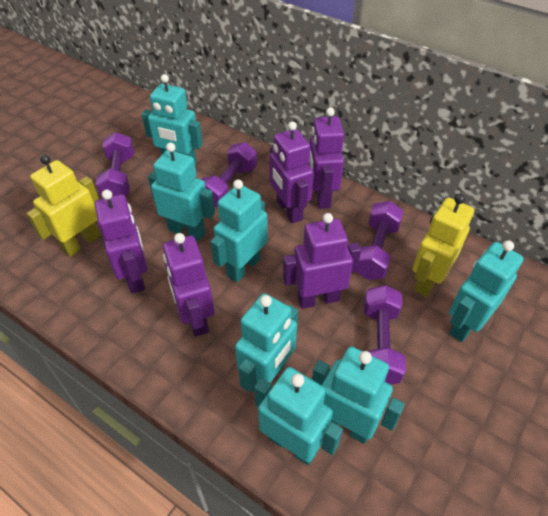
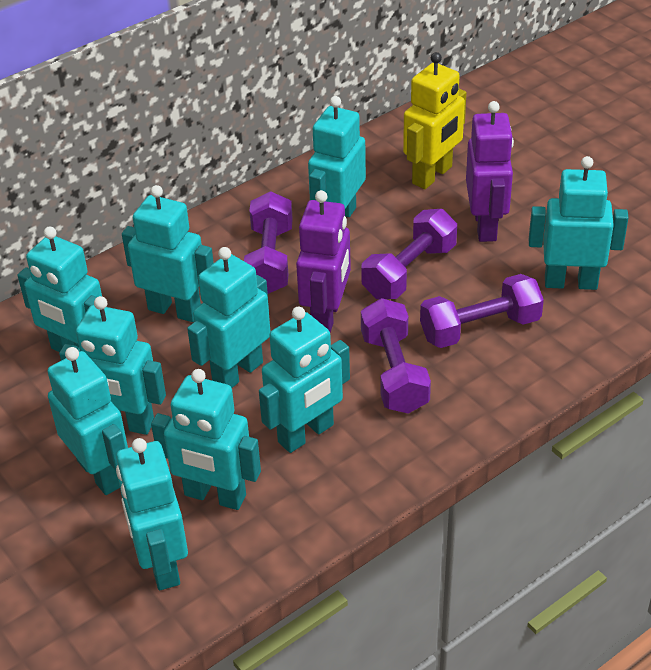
purple robot: 5 -> 2
turquoise robot: 7 -> 10
yellow robot: 2 -> 1

